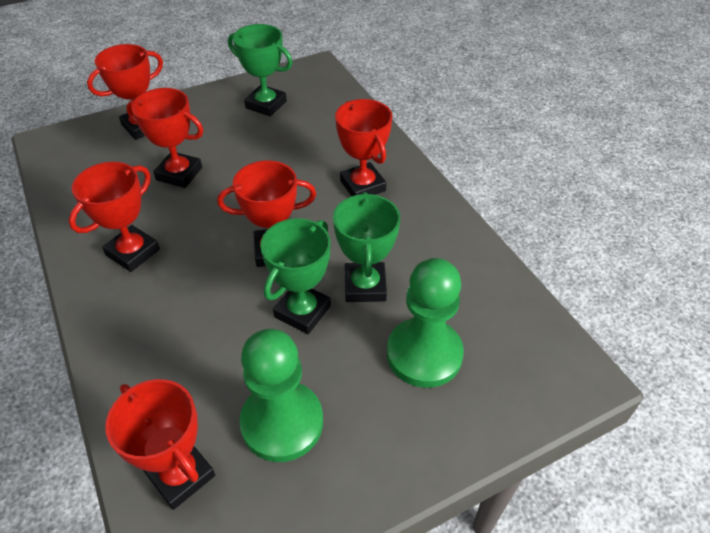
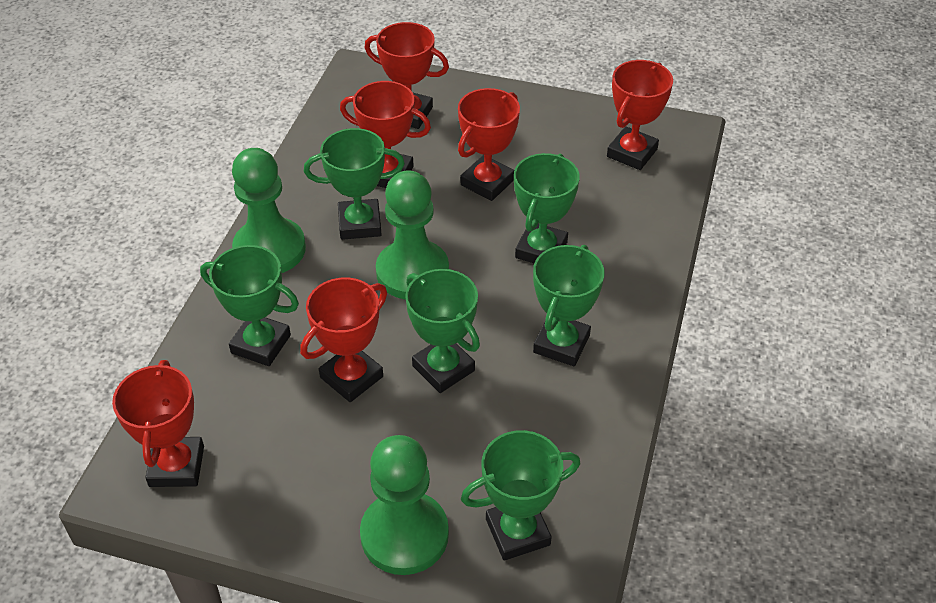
green pawn: 2 -> 3
green trophy: 3 -> 6

